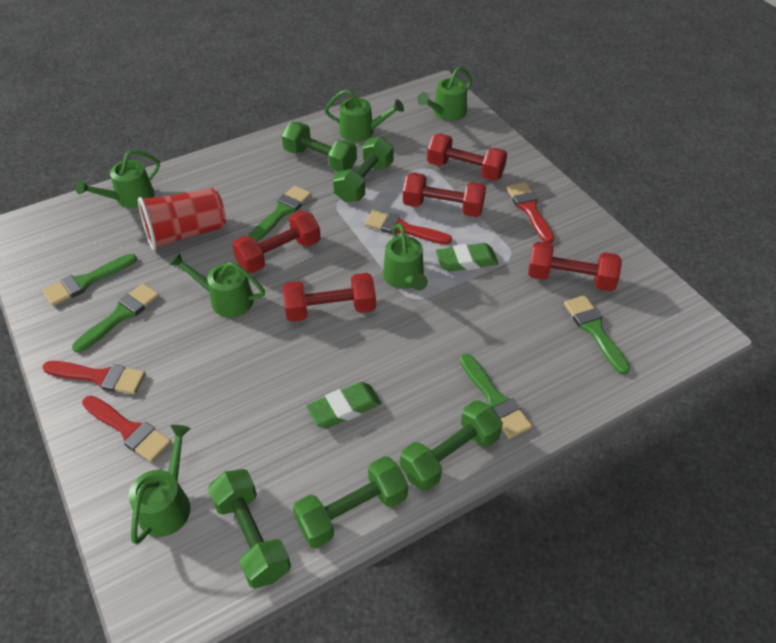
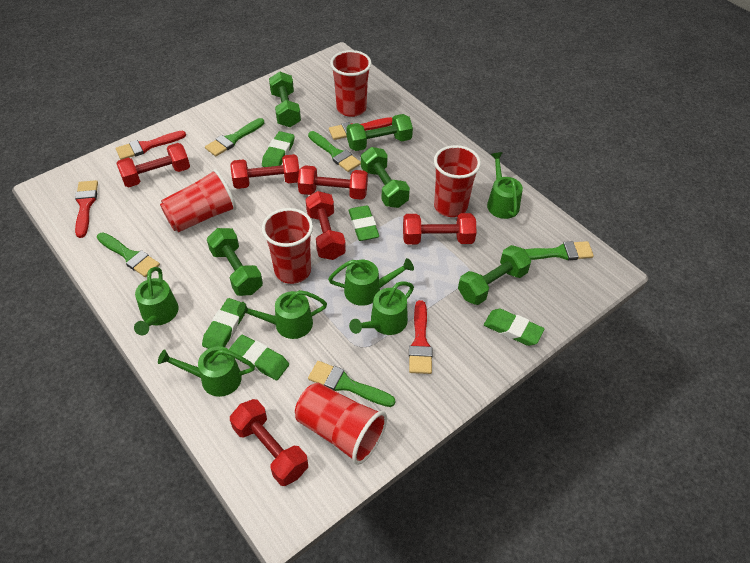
green eraser: 2 -> 5
red cup: 1 -> 5
red dumbbell: 5 -> 6

